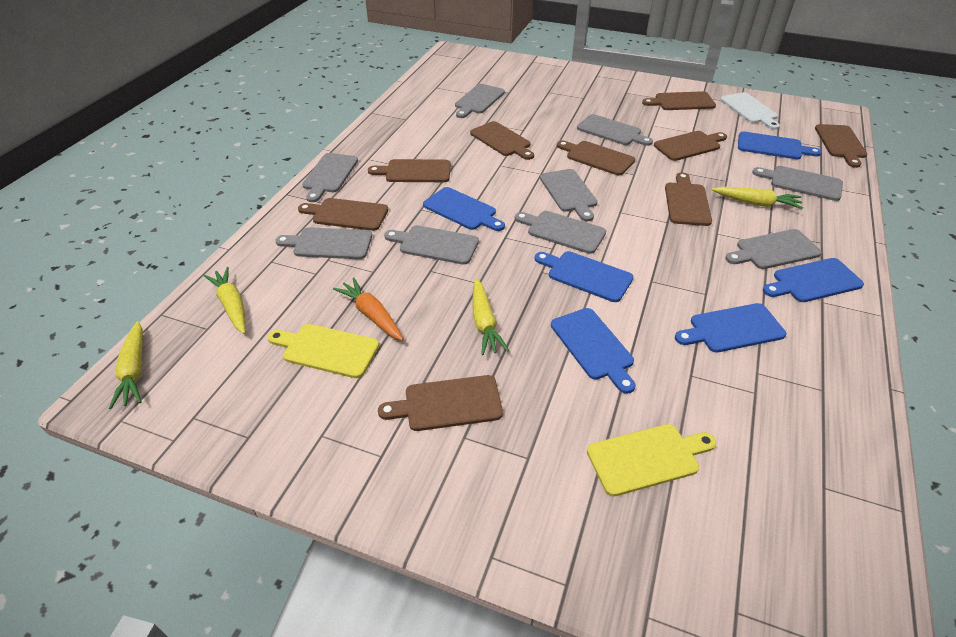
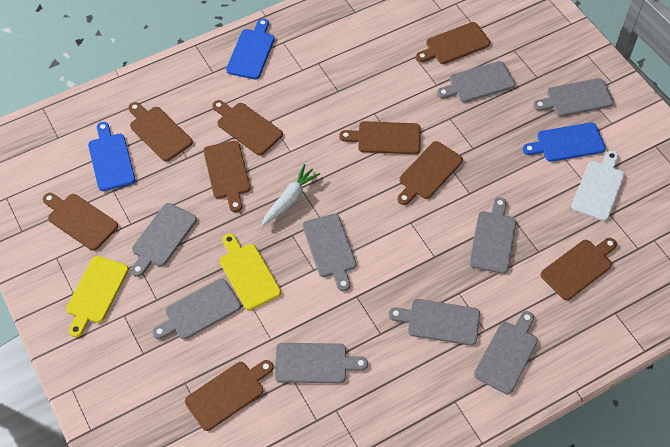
blue cutting board: 6 -> 3
orange carrot: 1 -> 0
white carrot: 0 -> 1
yellow carrot: 4 -> 0

